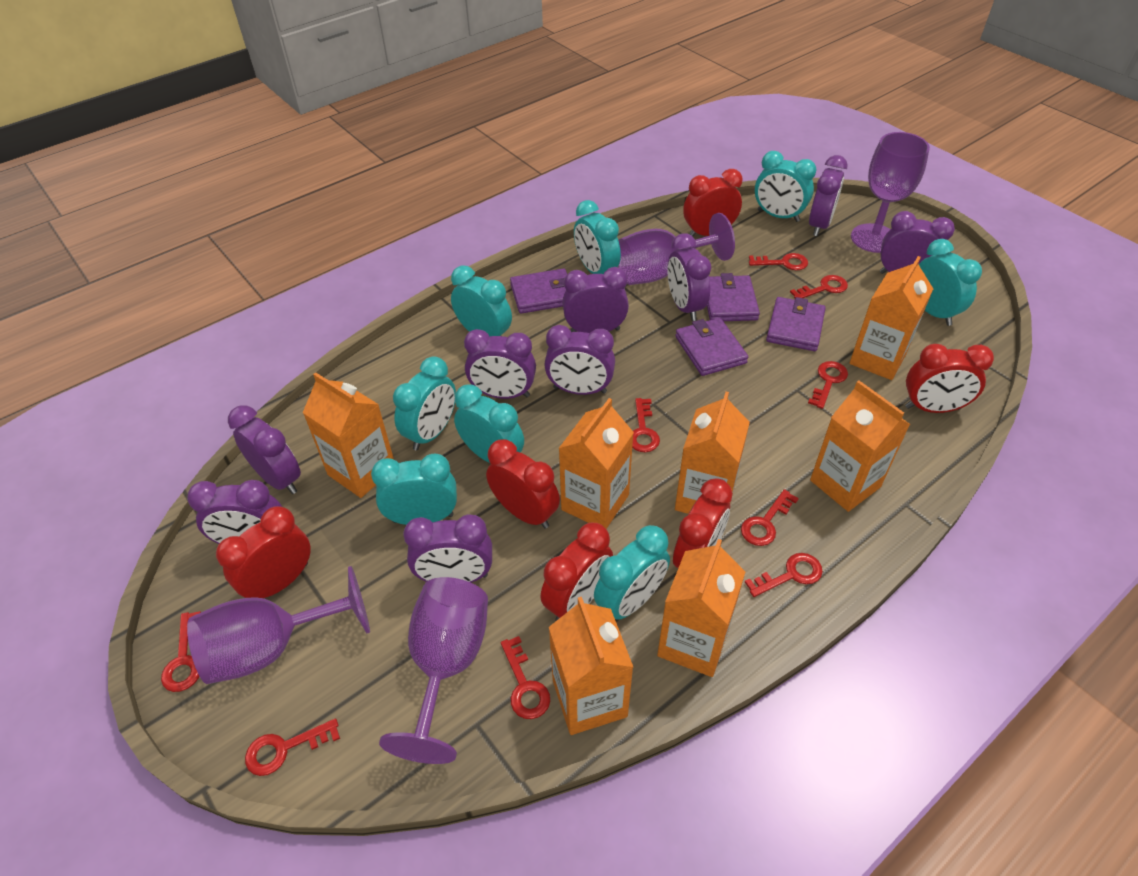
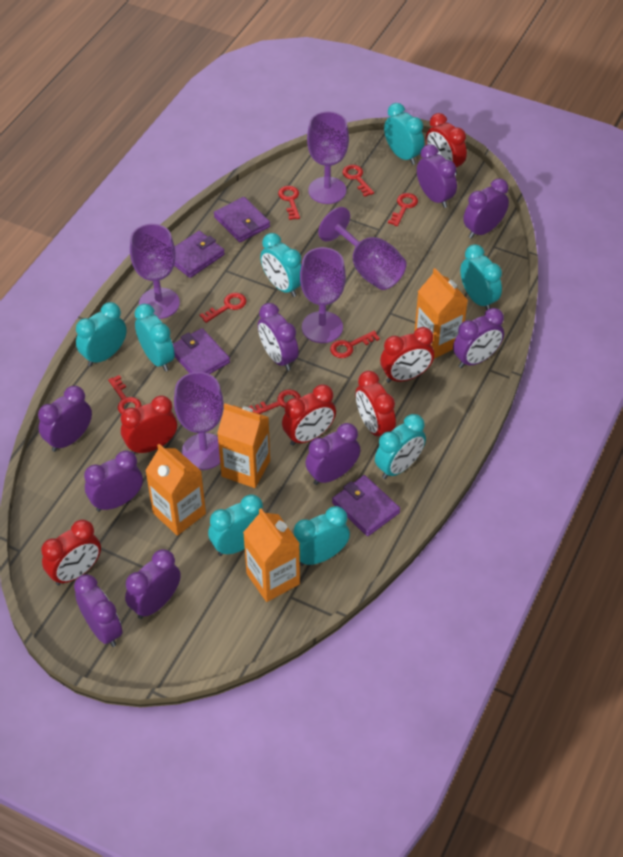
orange carton: 7 -> 4
purple goblet: 4 -> 5
red key: 9 -> 7

